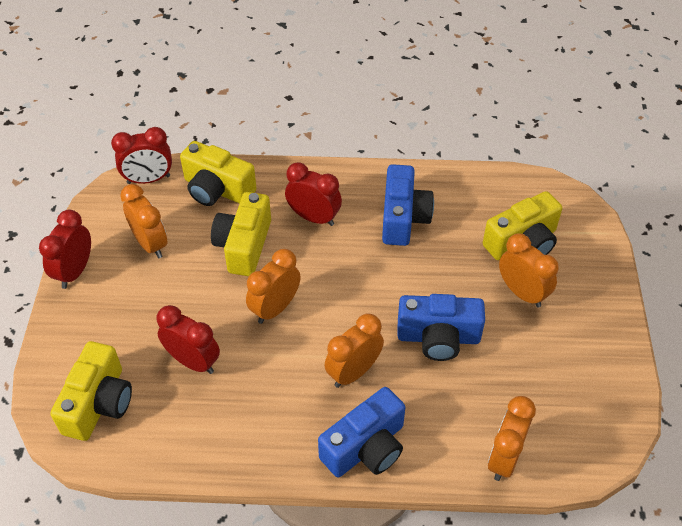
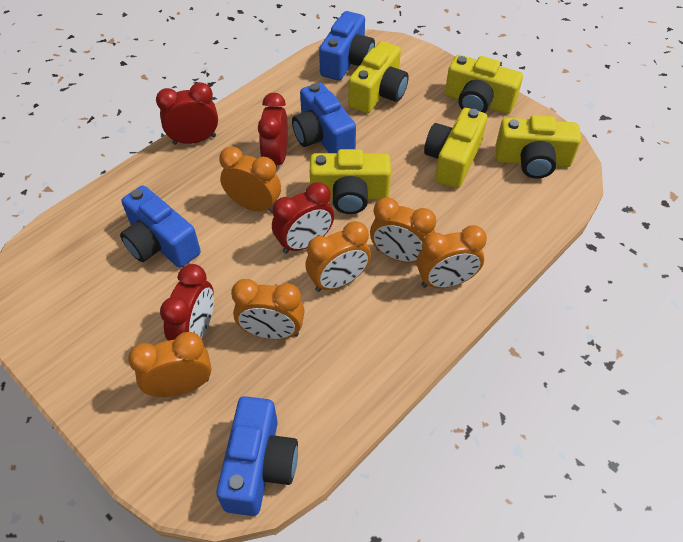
blue camera: 3 -> 4
orange clock: 5 -> 6
yellow camera: 4 -> 5

